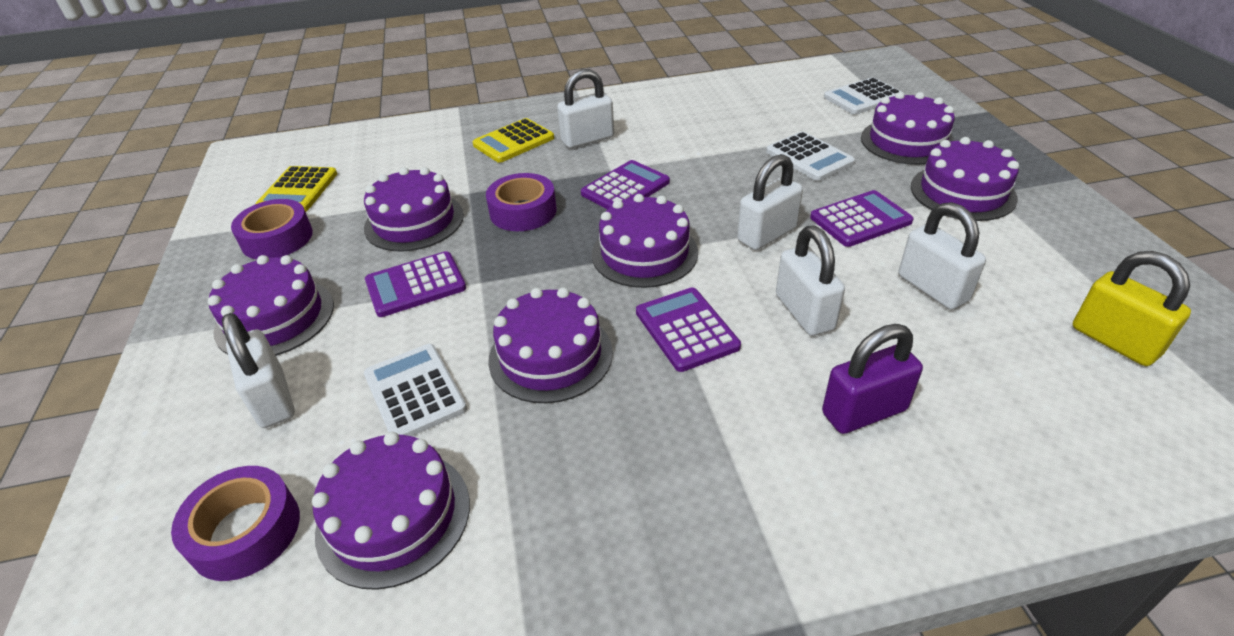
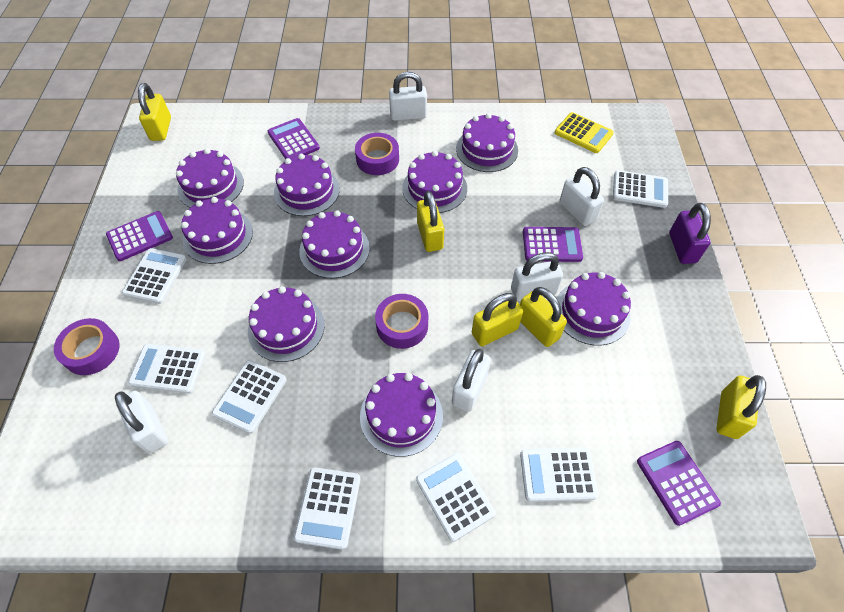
purple cake: 7 -> 9
white calculator: 3 -> 7
yellow calculator: 2 -> 1
yellow padlock: 1 -> 5

